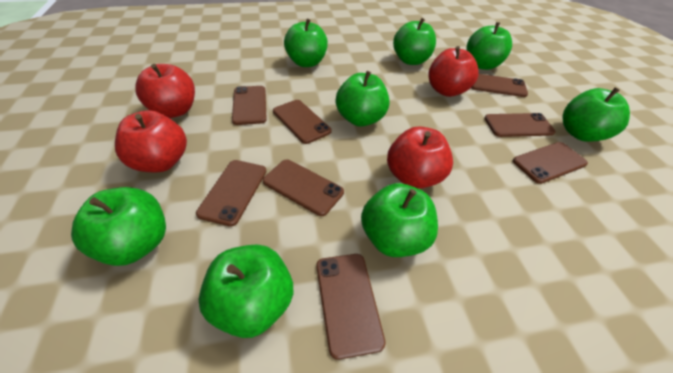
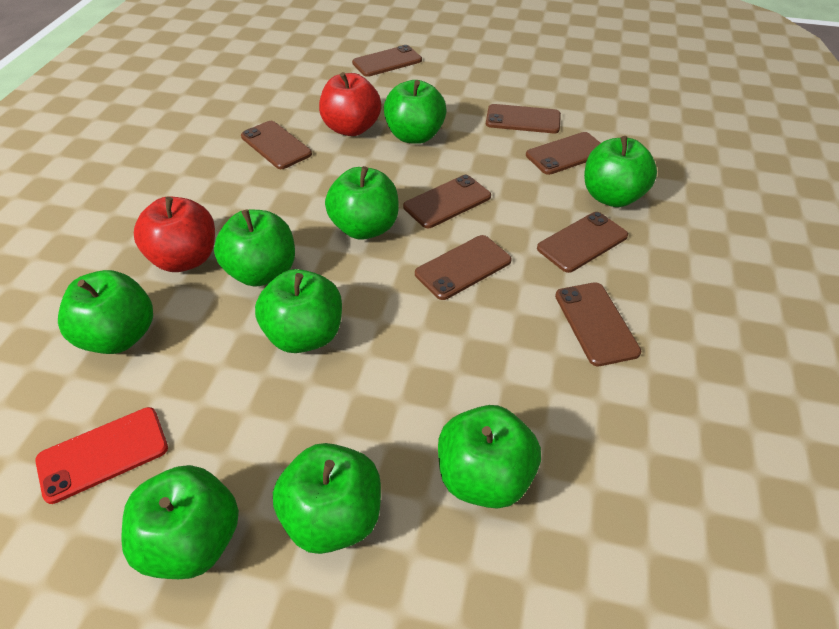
green apple: 8 -> 9
red apple: 4 -> 2
red phone: 0 -> 1

